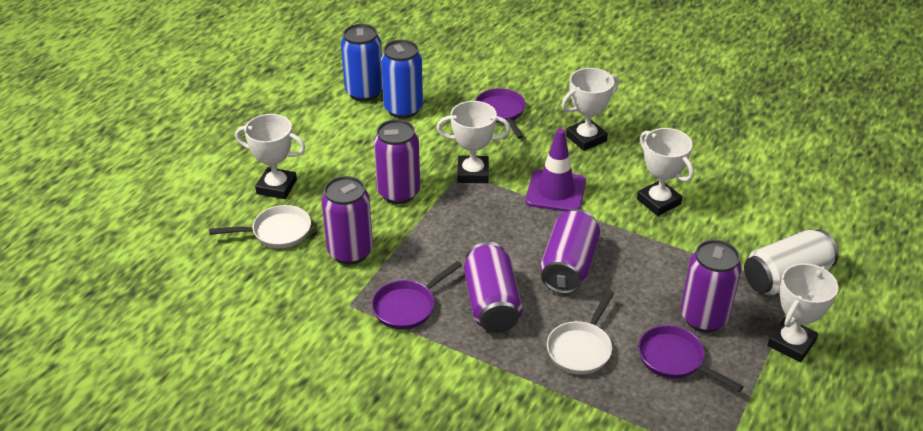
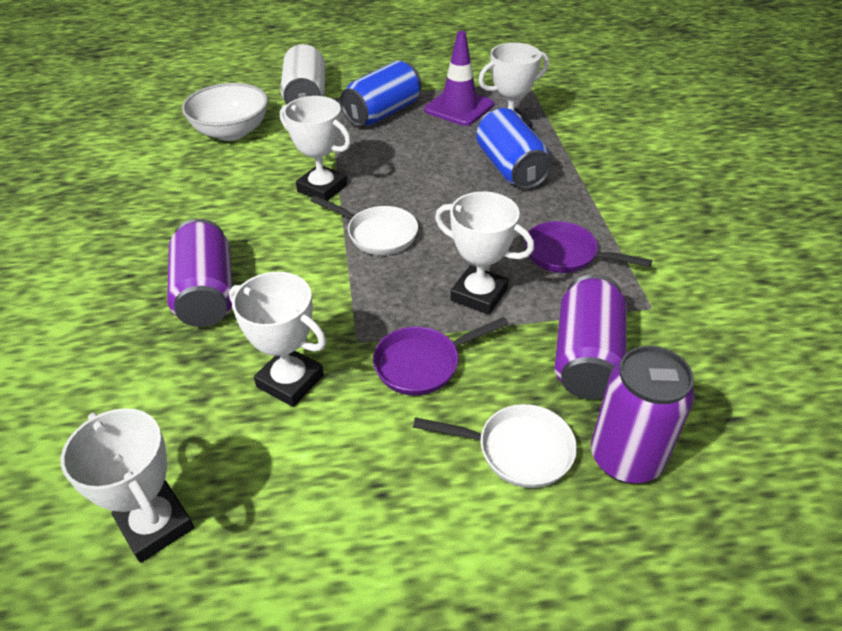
purple can: 5 -> 3
purple pan: 3 -> 2
white bowl: 0 -> 1

